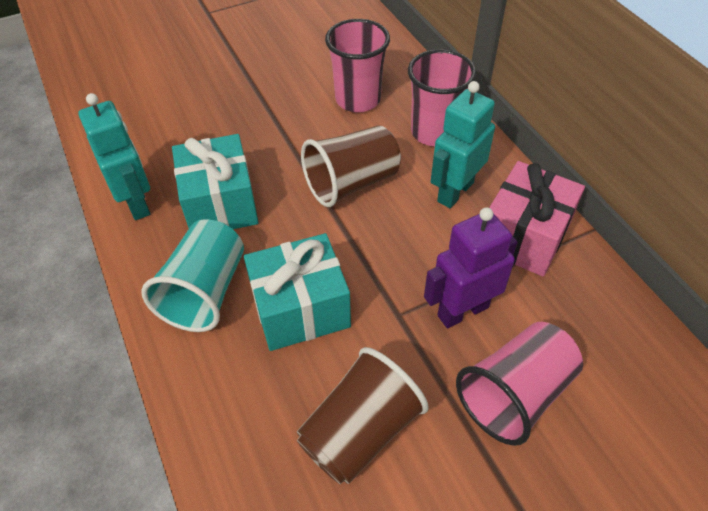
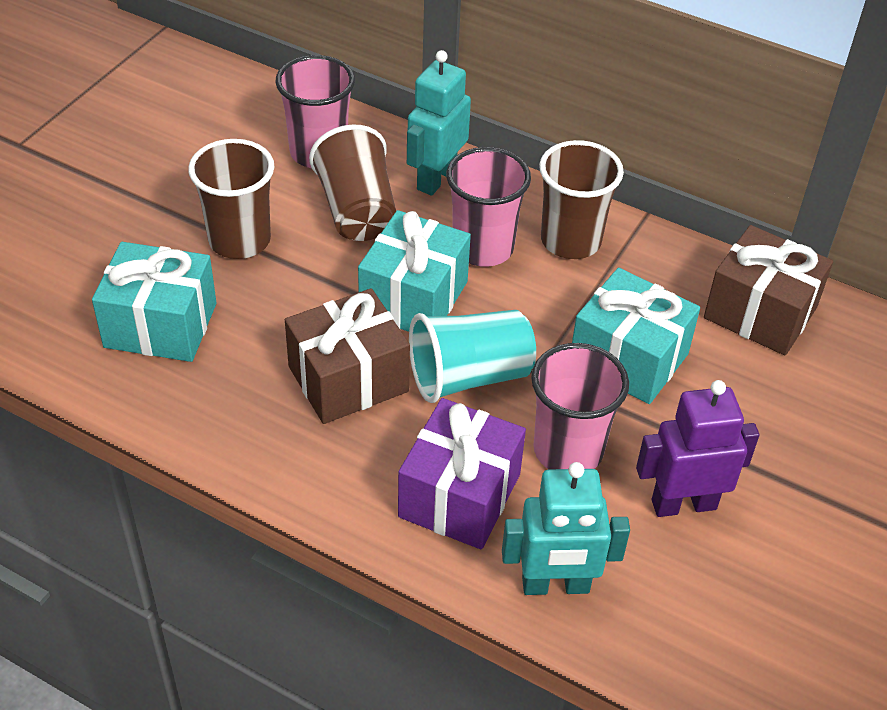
brown cup: 2 -> 3
brown gift: 0 -> 2
pink gift: 1 -> 0
purple gift: 0 -> 1
turquoise gift: 2 -> 3

